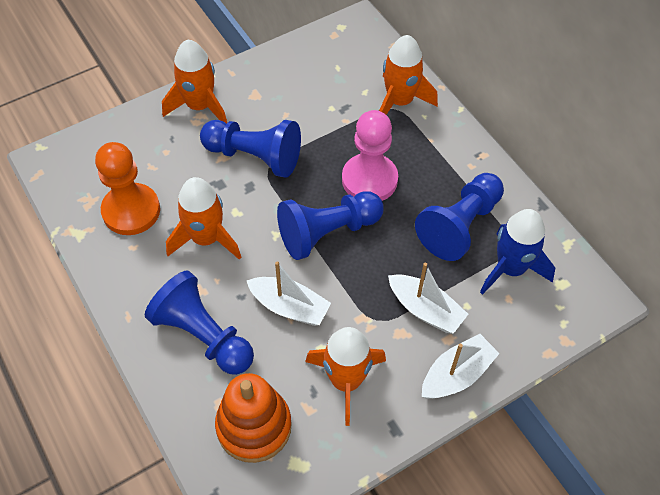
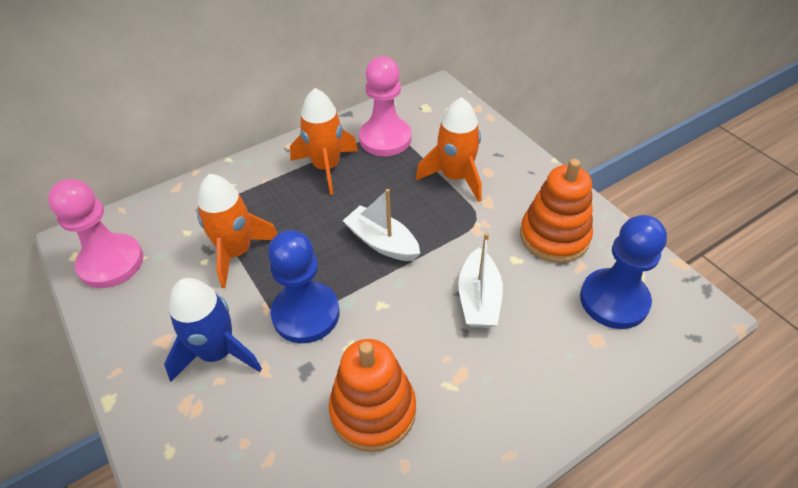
blue pawn: 4 -> 2
orange pawn: 1 -> 0
orange rocket: 4 -> 3
orange stacking toy: 1 -> 2
pink pawn: 1 -> 2
white boat: 3 -> 2

